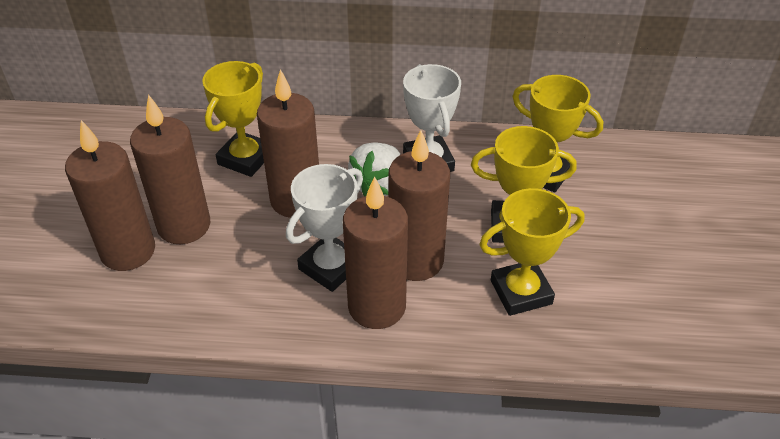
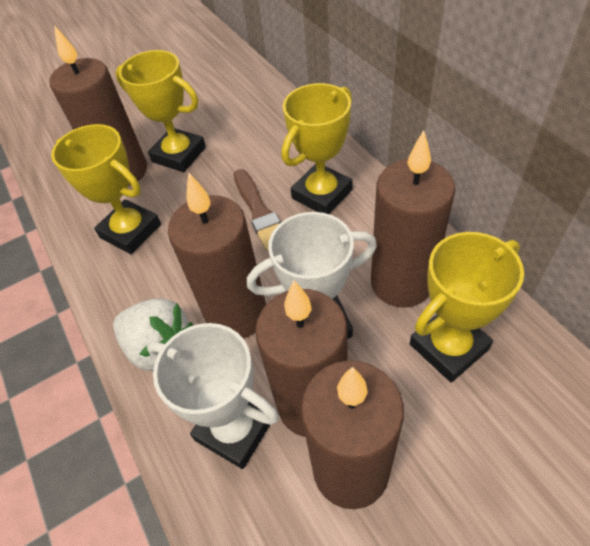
brown brush: 0 -> 1

